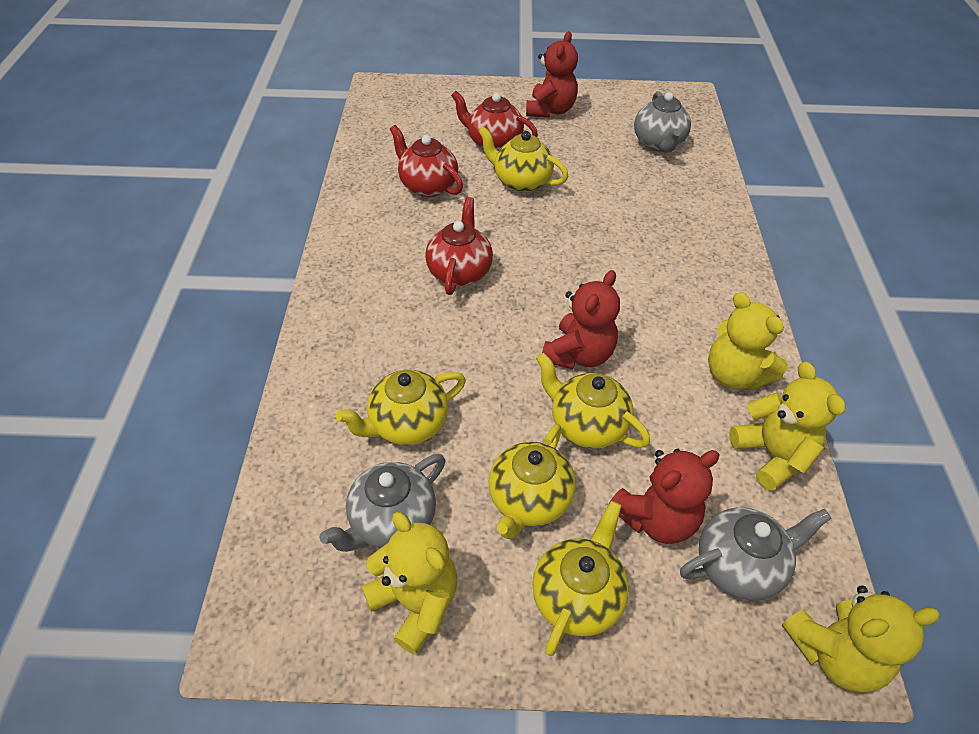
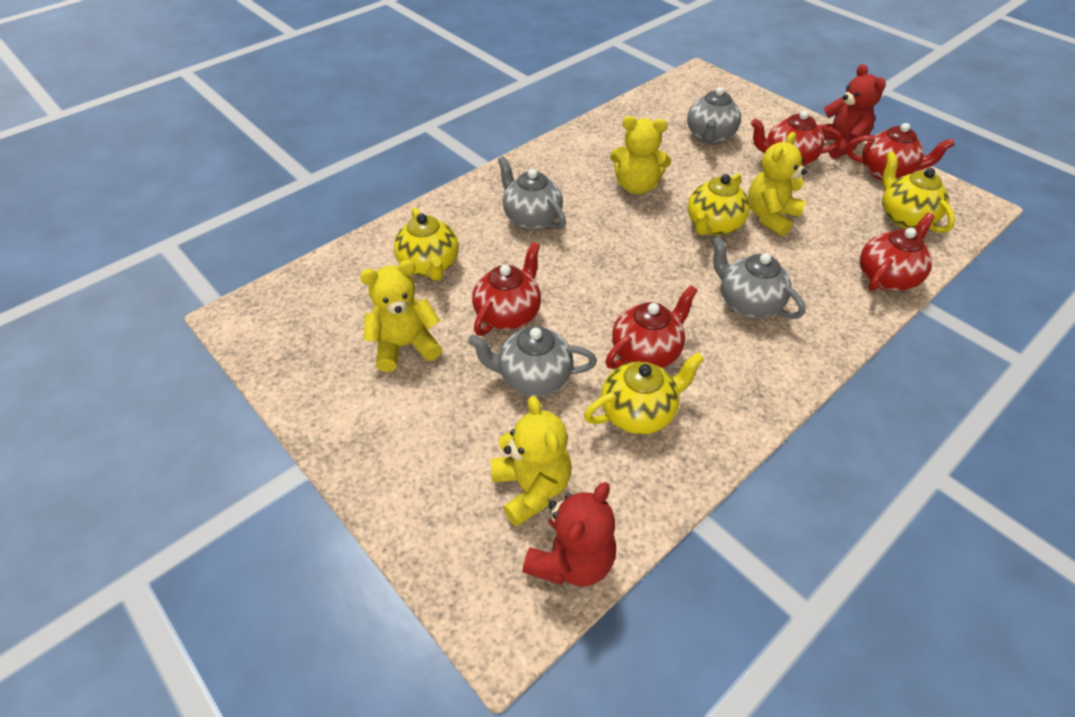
grey teapot: 3 -> 4
red teapot: 3 -> 5
red teddy bear: 3 -> 2
yellow teapot: 5 -> 4

